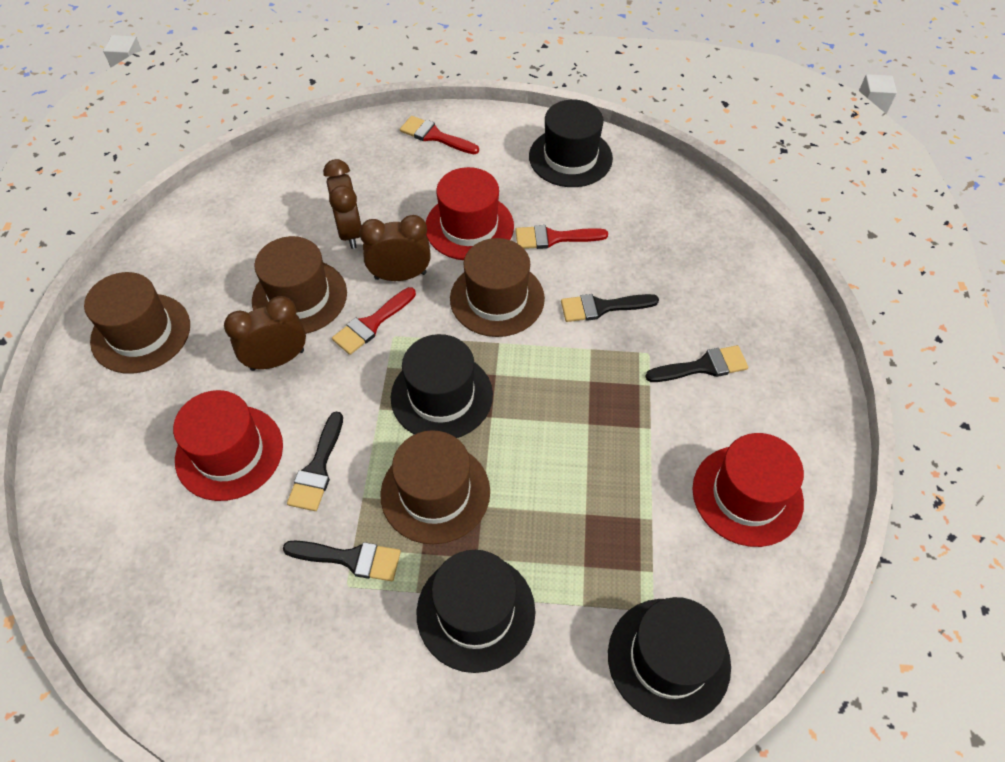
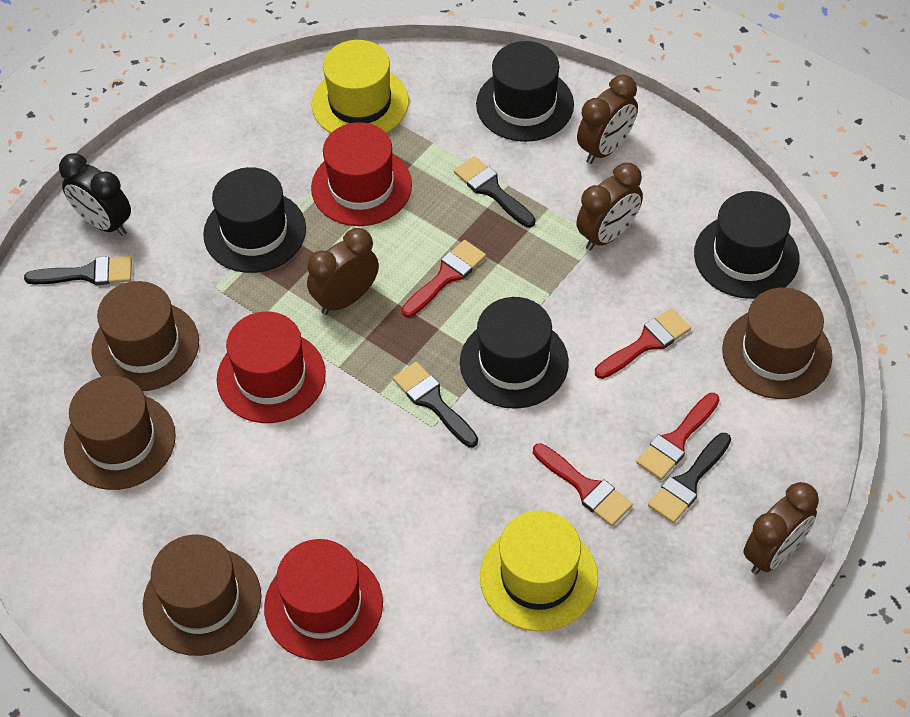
black clock: 0 -> 1
brown clock: 3 -> 4
red brush: 3 -> 4
yellow hat: 0 -> 2

